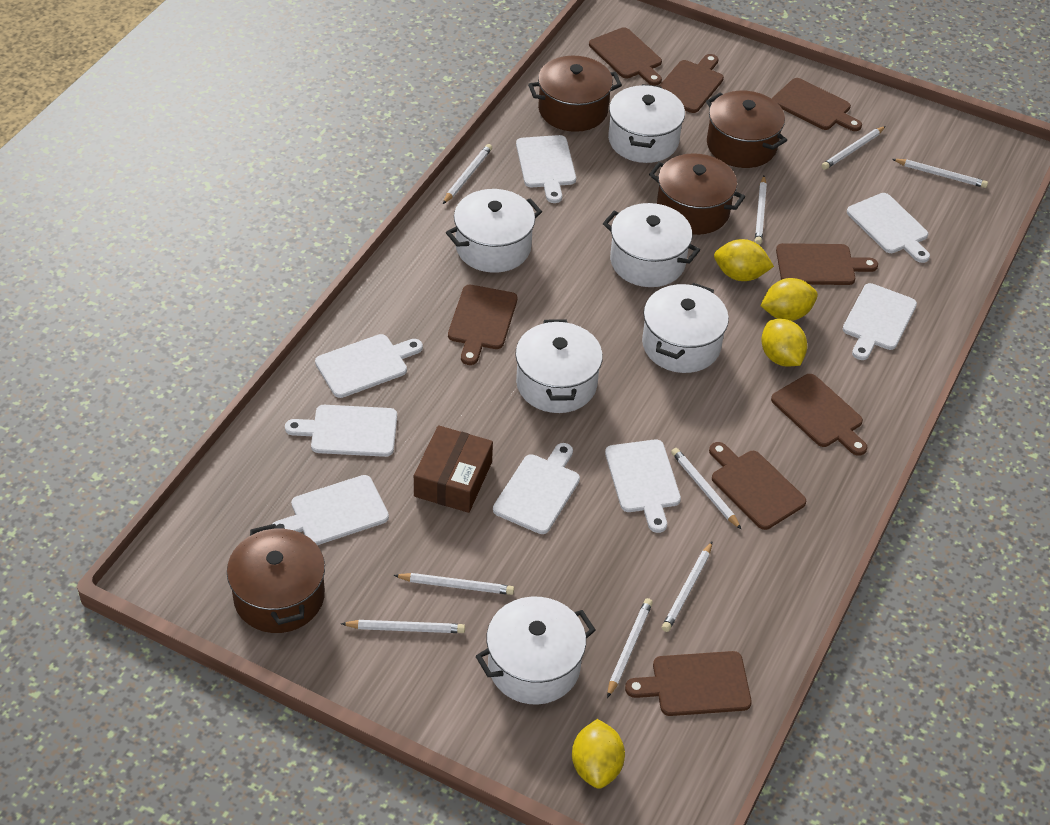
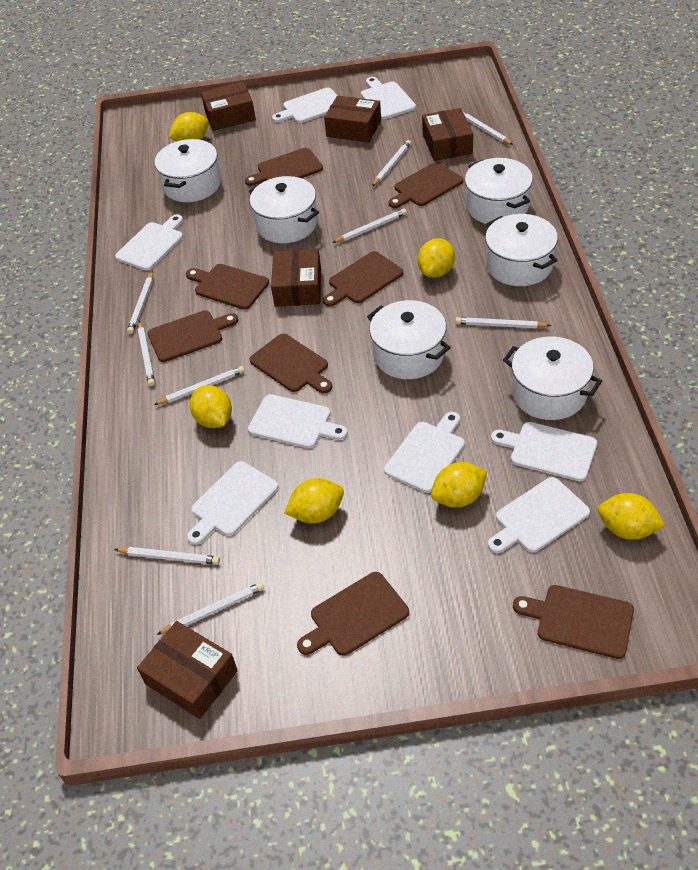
brown box: 1 -> 5
brown pot: 4 -> 0
yellow lemon: 4 -> 6

